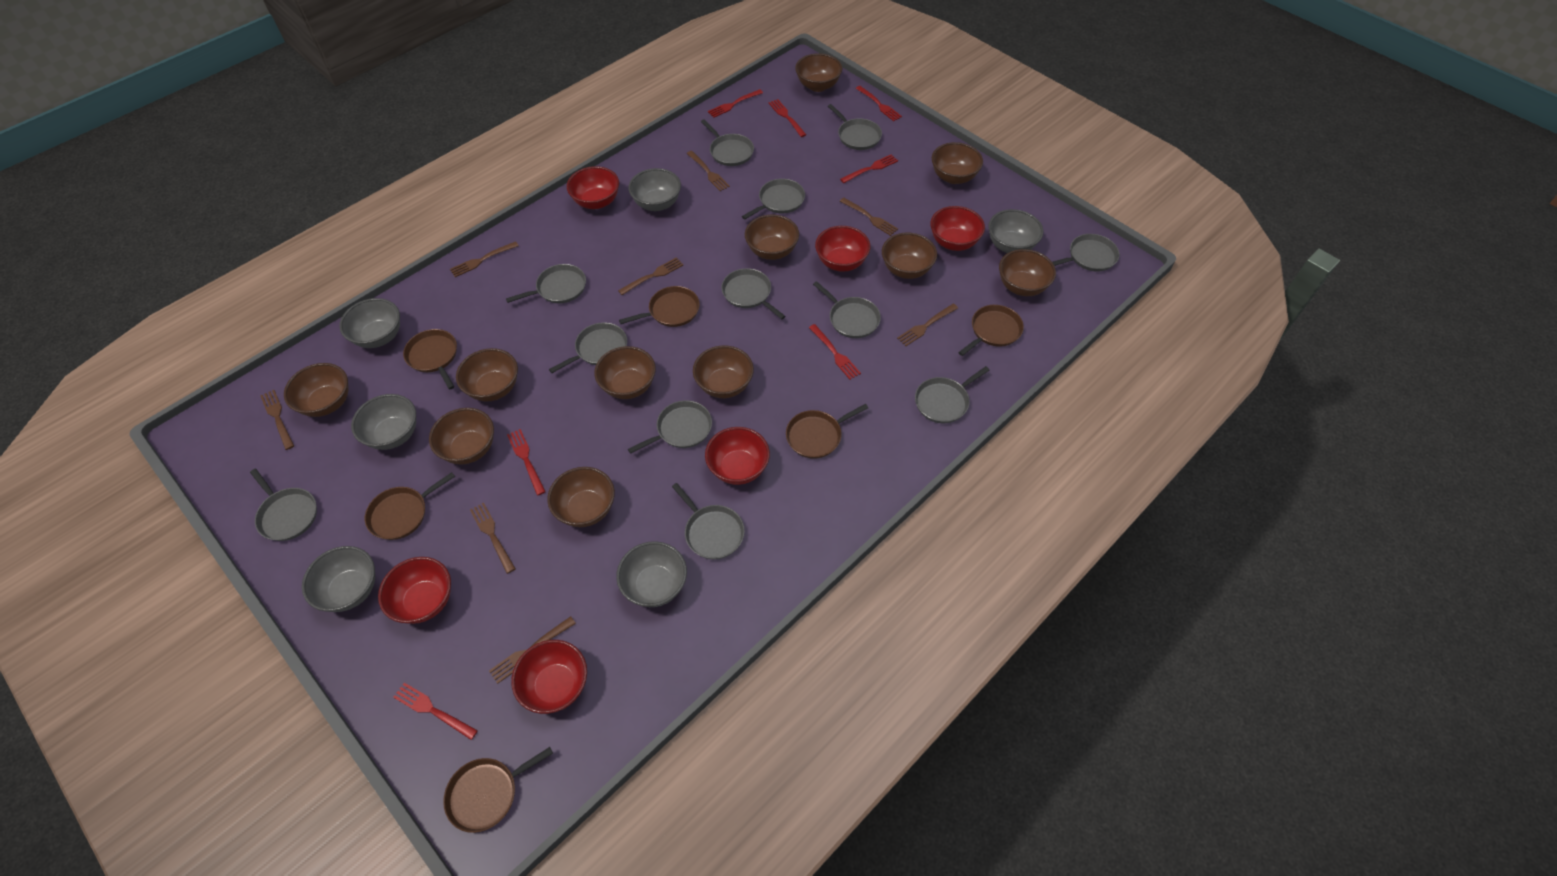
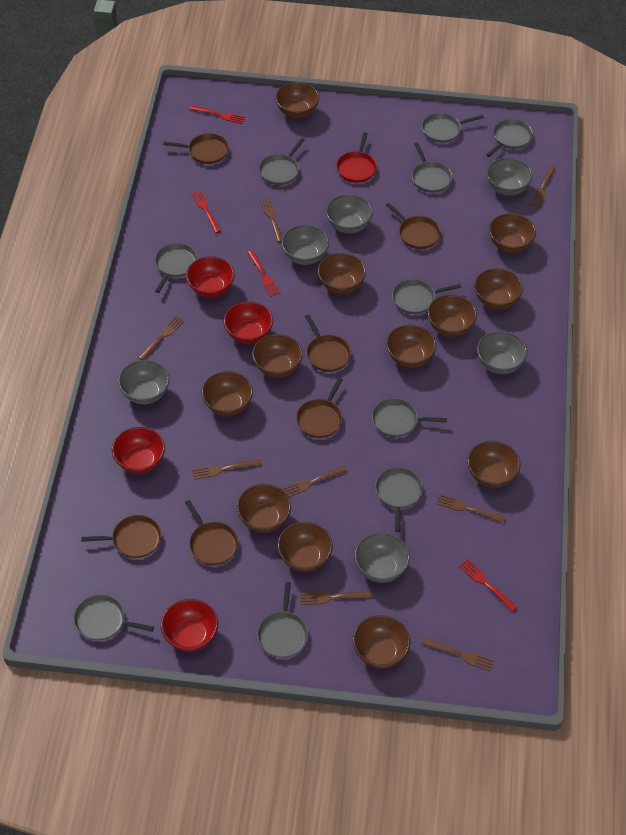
brown bowl: 11 -> 12
grey pan: 12 -> 10
red bowl: 6 -> 4
red fork: 7 -> 4
red pan: 0 -> 1

